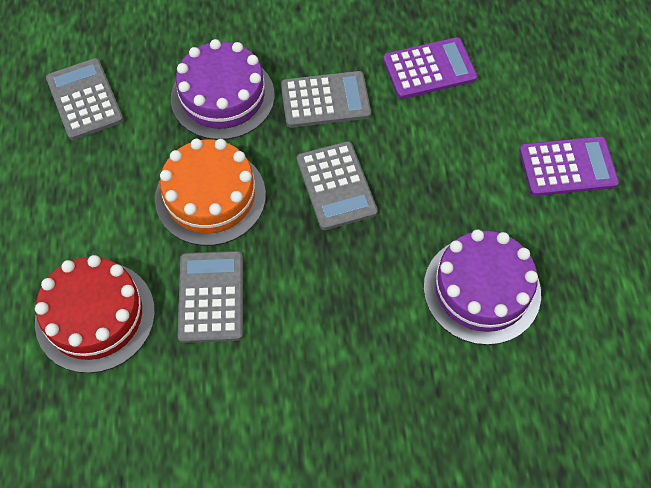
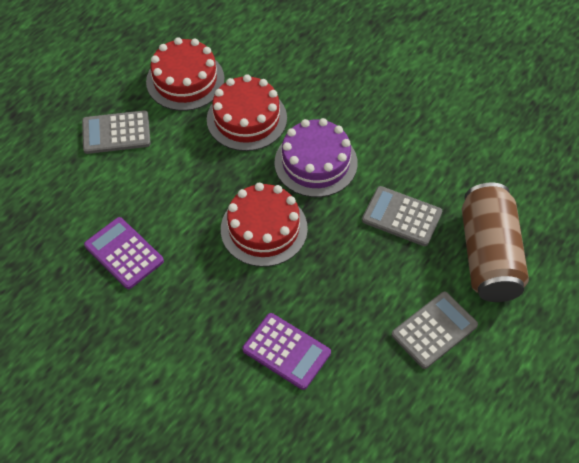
brown can: 0 -> 1
grey calculator: 4 -> 3
orange cake: 1 -> 0
purple cake: 2 -> 1
red cake: 1 -> 3

